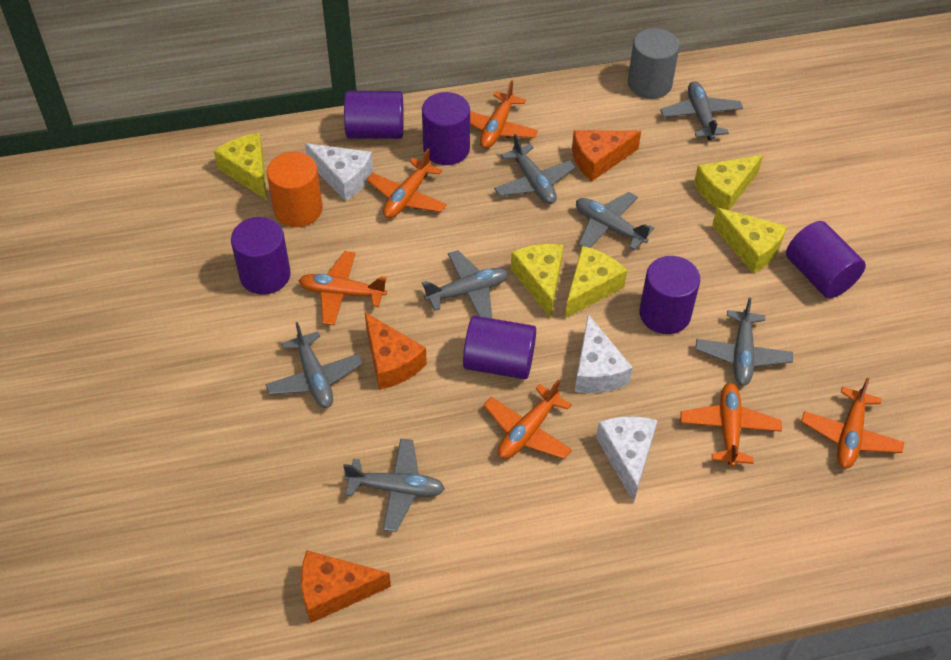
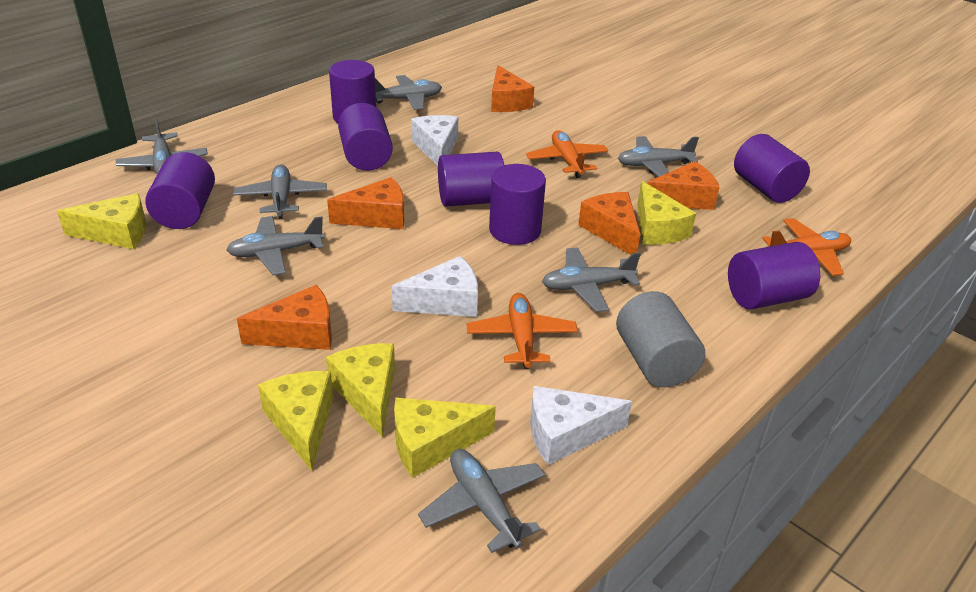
orange cheese: 3 -> 5
orange cylinder: 1 -> 0
orange plane: 6 -> 3
purple cylinder: 6 -> 7

